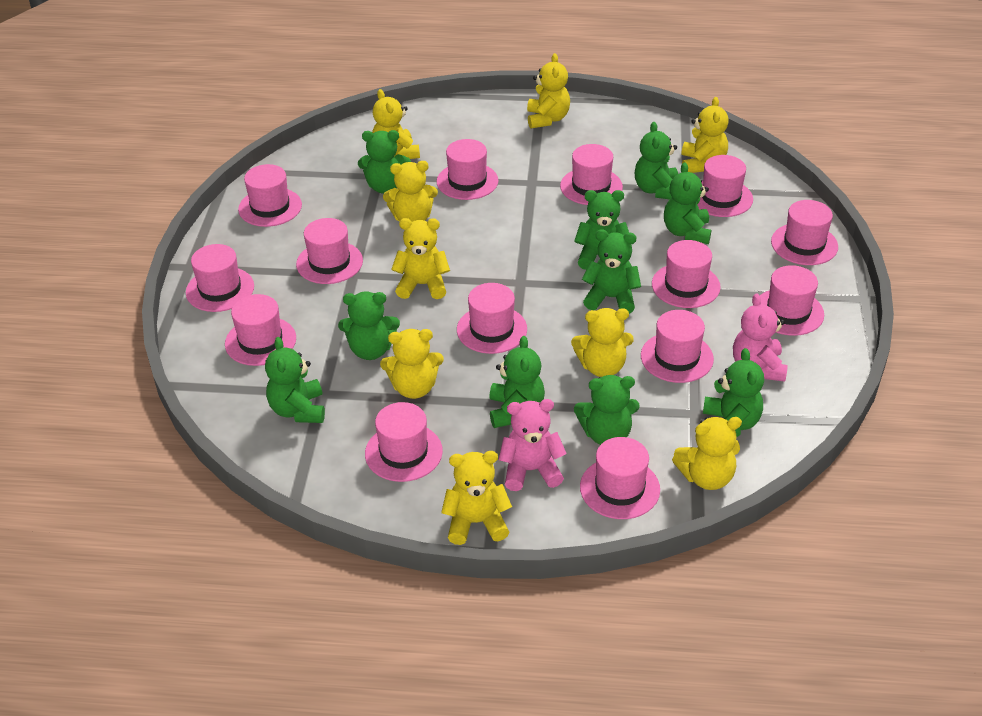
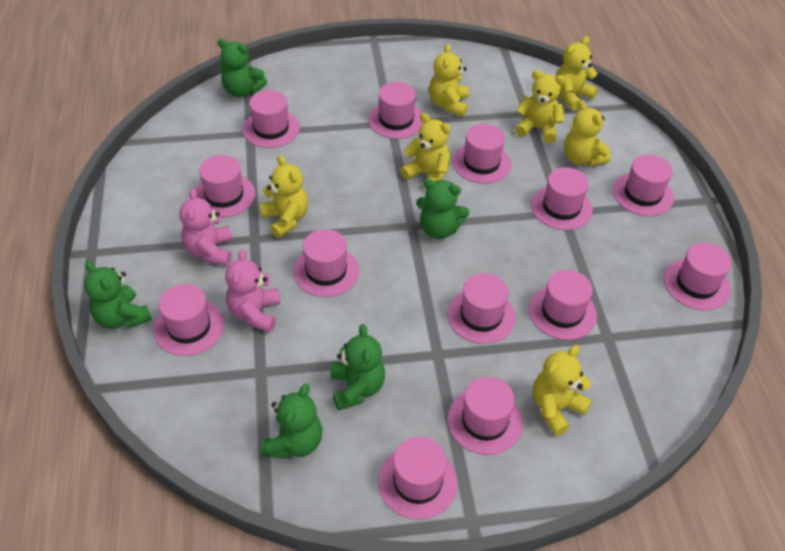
green teddy bear: 10 -> 5
pink hat: 14 -> 13
yellow teddy bear: 9 -> 7

